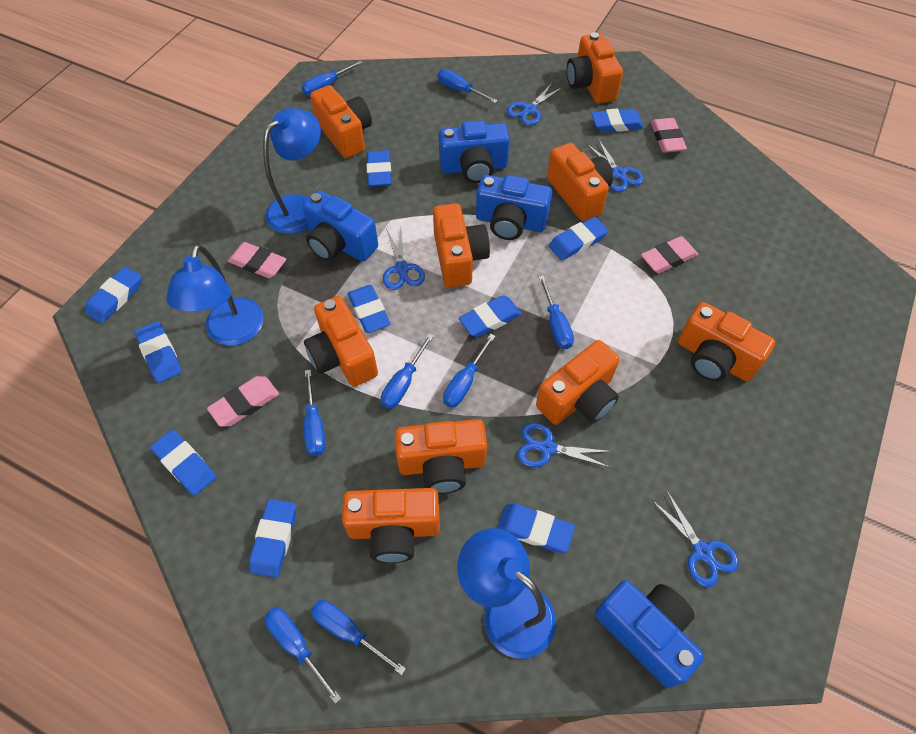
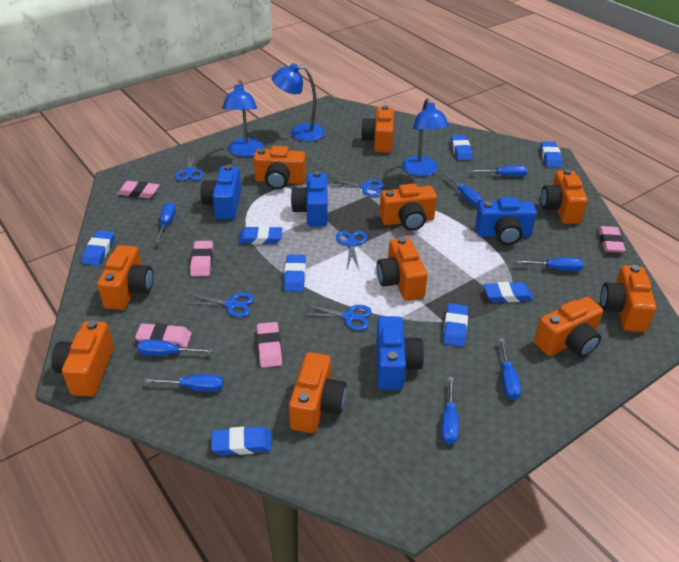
blue eraser: 10 -> 8
orange camera: 9 -> 10
pink eraser: 4 -> 5

